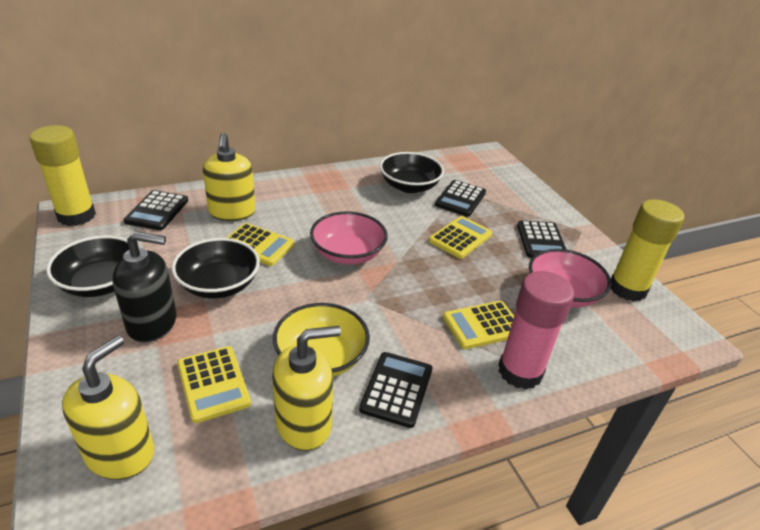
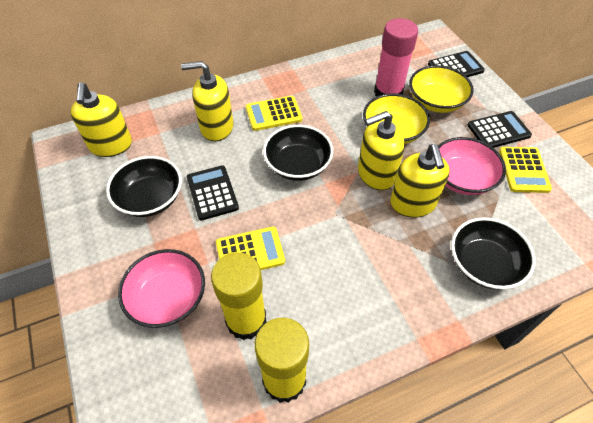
black calculator: 4 -> 3
black soap dispenser: 1 -> 0
yellow bowl: 1 -> 2
yellow calculator: 4 -> 3
yellow soap dispenser: 3 -> 4

